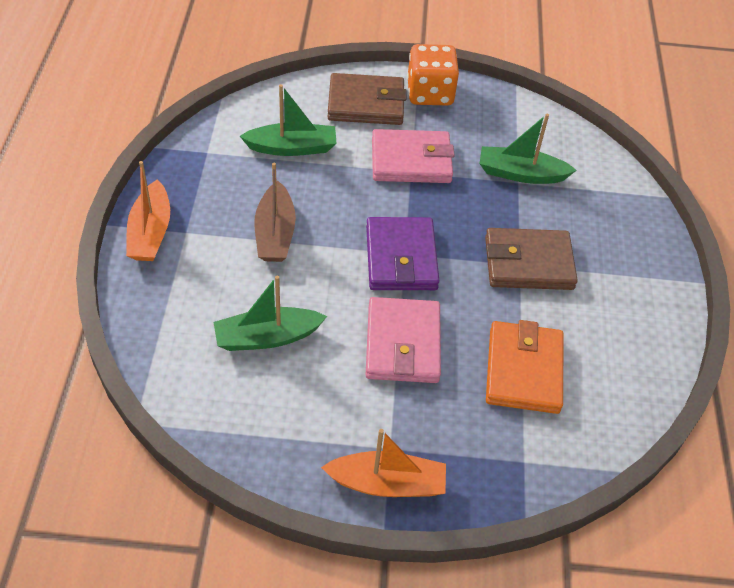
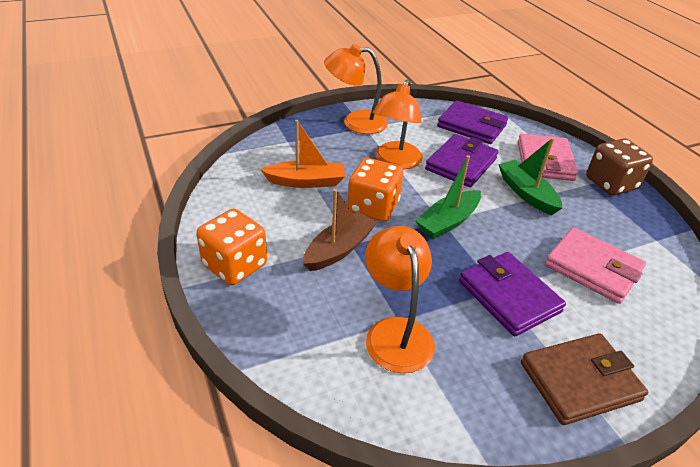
brown dice: 0 -> 1
brown wallet: 2 -> 1
green boat: 3 -> 2
orange boat: 2 -> 1
orange dice: 1 -> 2
orange lamp: 0 -> 3
orange wallet: 1 -> 0
purple wallet: 1 -> 3

